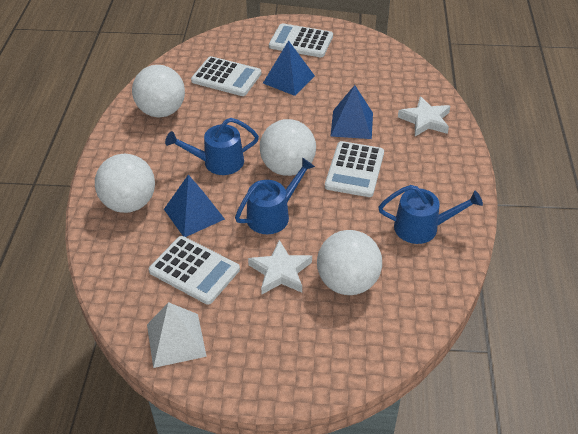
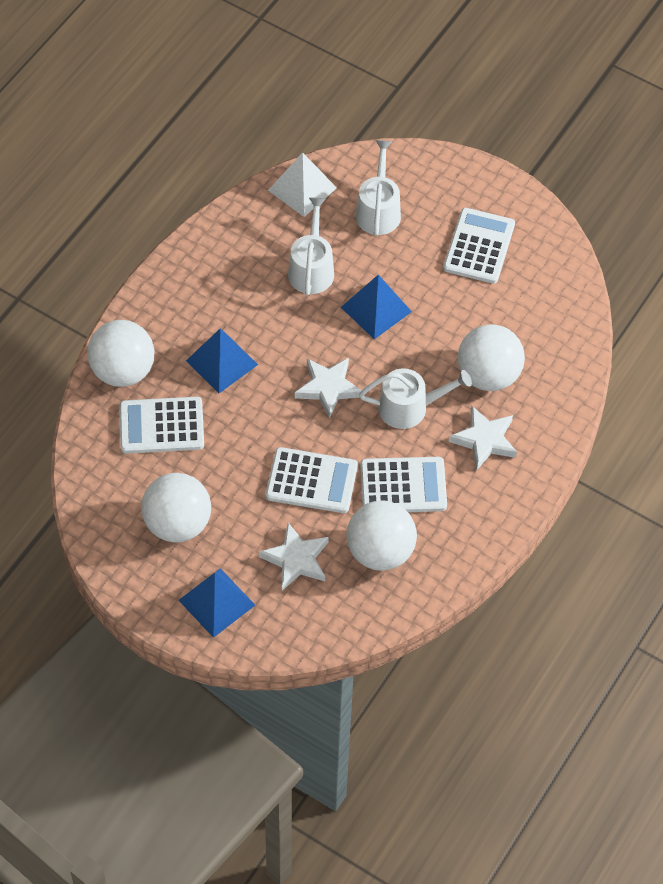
blue watering can: 3 -> 0
white star: 2 -> 3
white watering can: 0 -> 3

